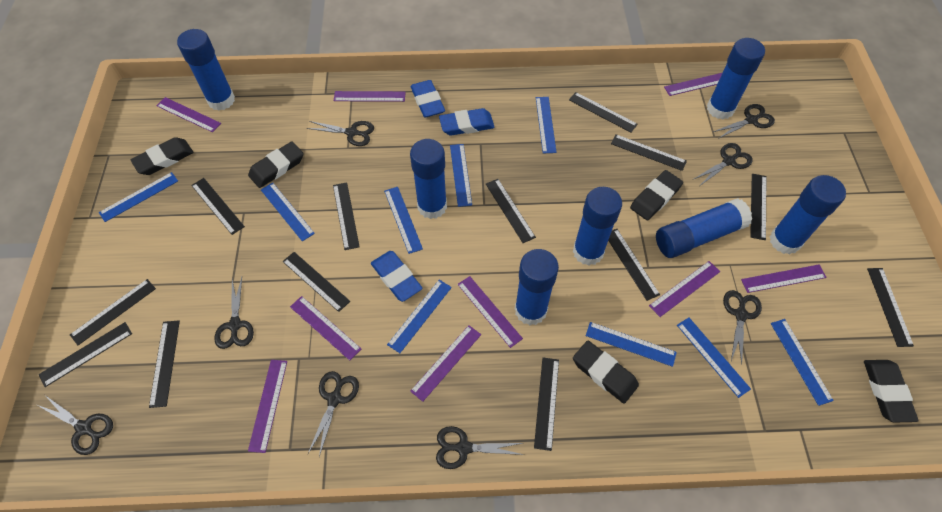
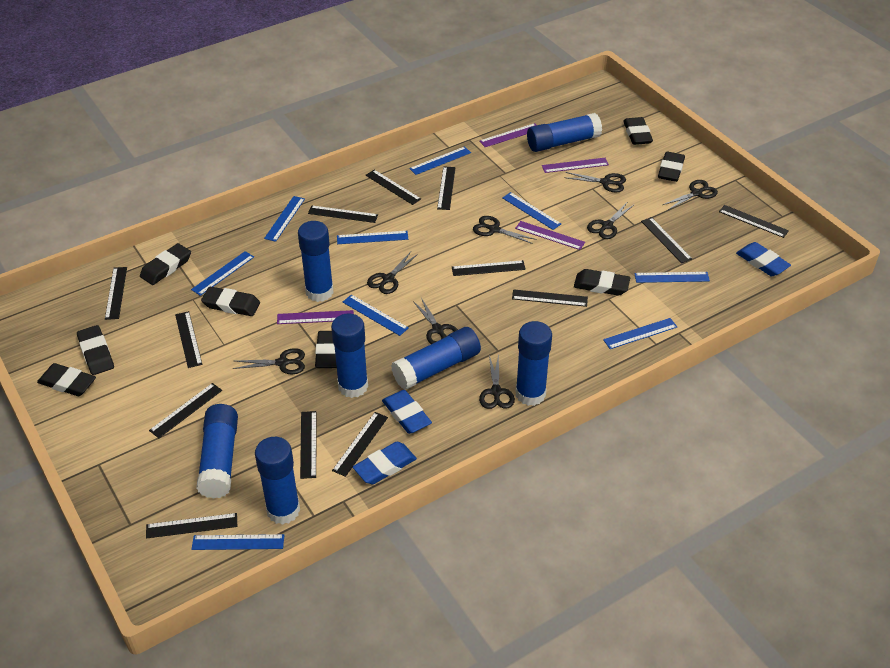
black eraser: 5 -> 8
purple ruler: 9 -> 4

